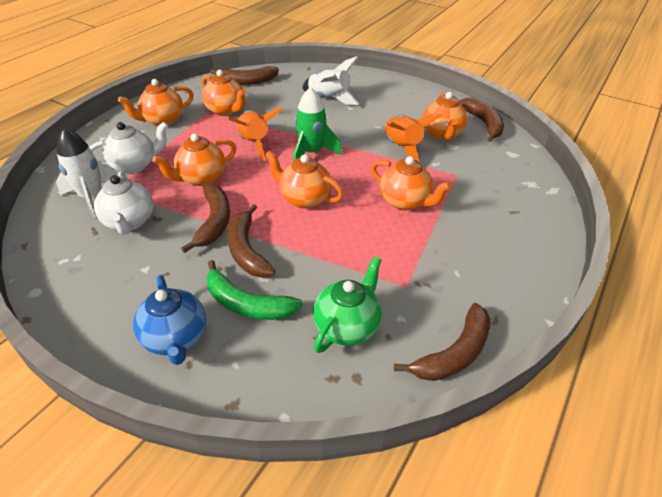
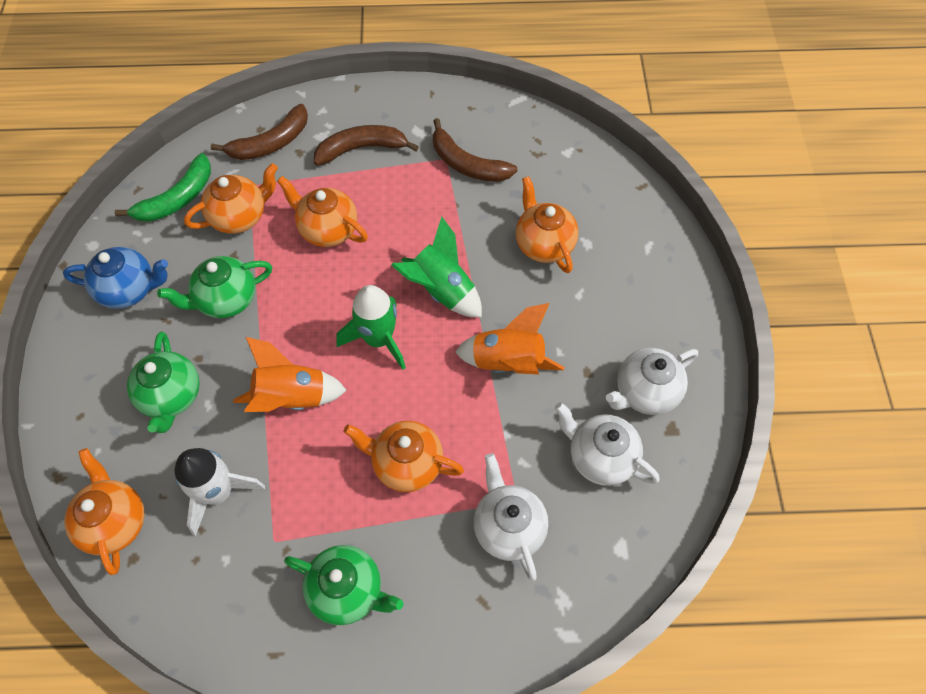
brown banana: 5 -> 3
green rocket: 1 -> 2
green teapot: 1 -> 3
orange teapot: 6 -> 5
white rocket: 2 -> 1
white teapot: 2 -> 3

